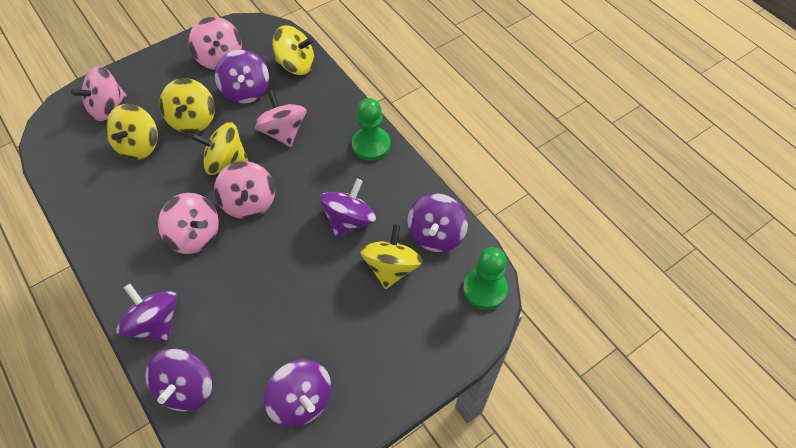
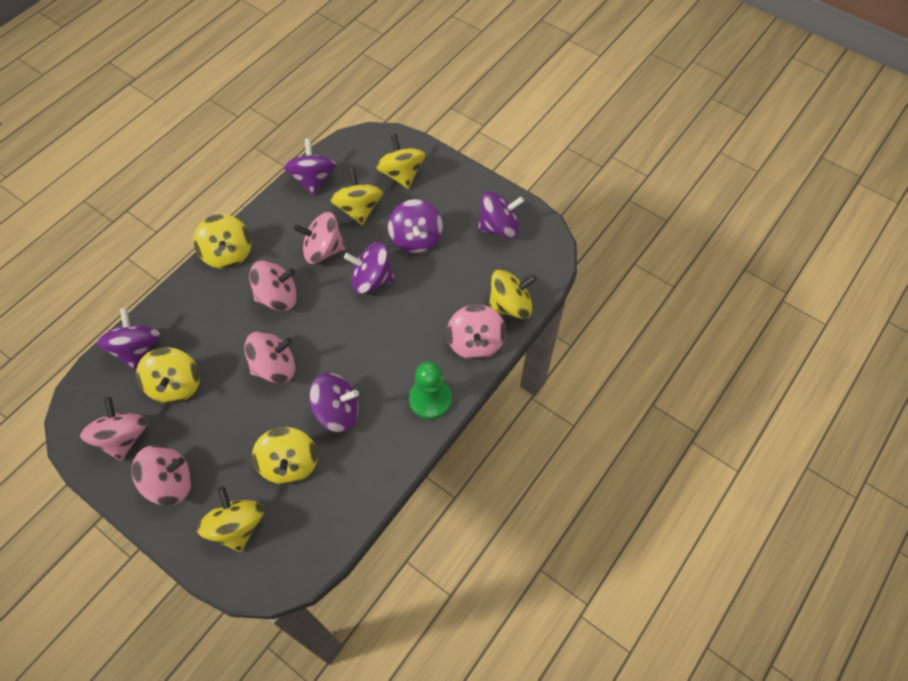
green pawn: 2 -> 1
pink spinning top: 5 -> 6
yellow spinning top: 5 -> 7

